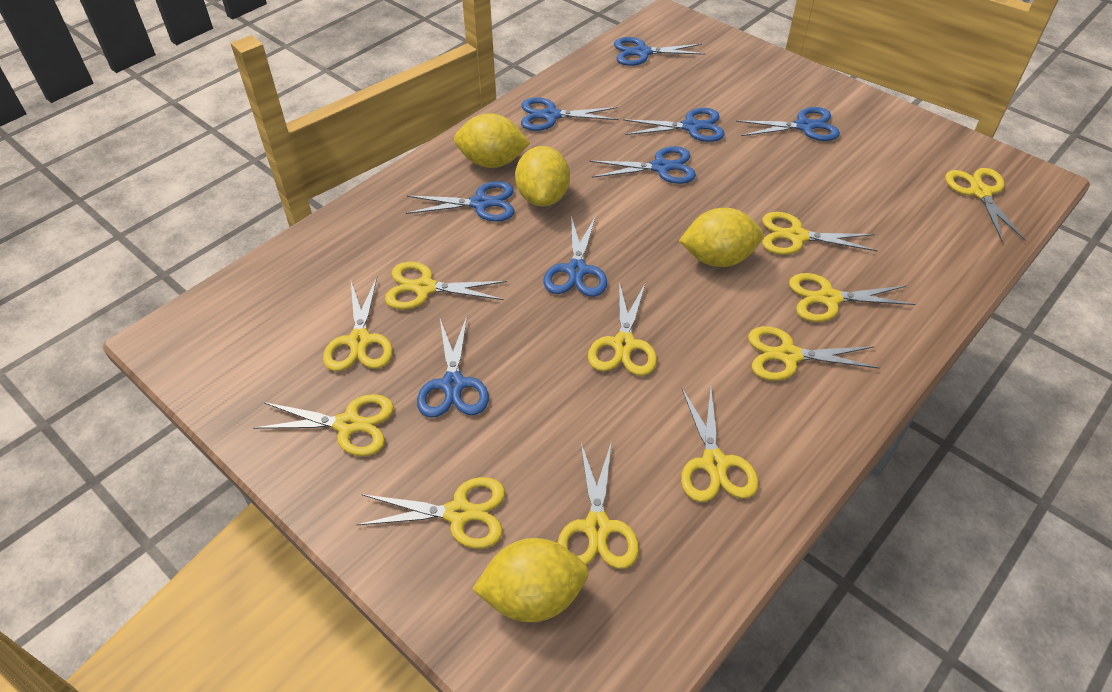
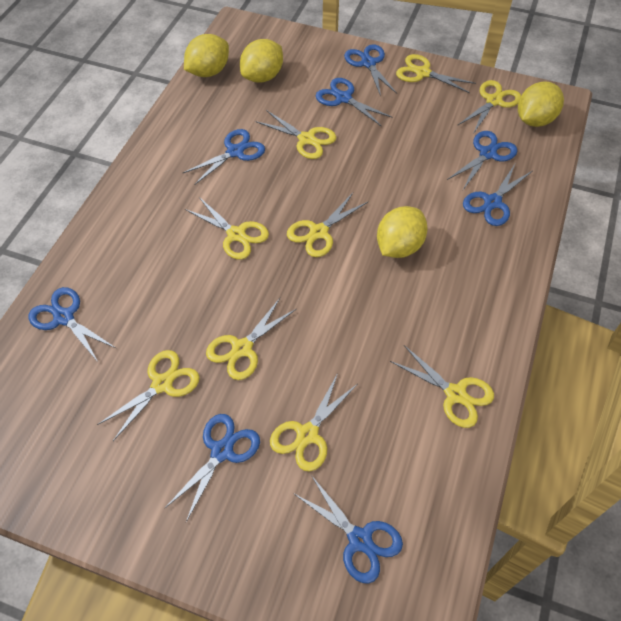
yellow scissors: 11 -> 9

